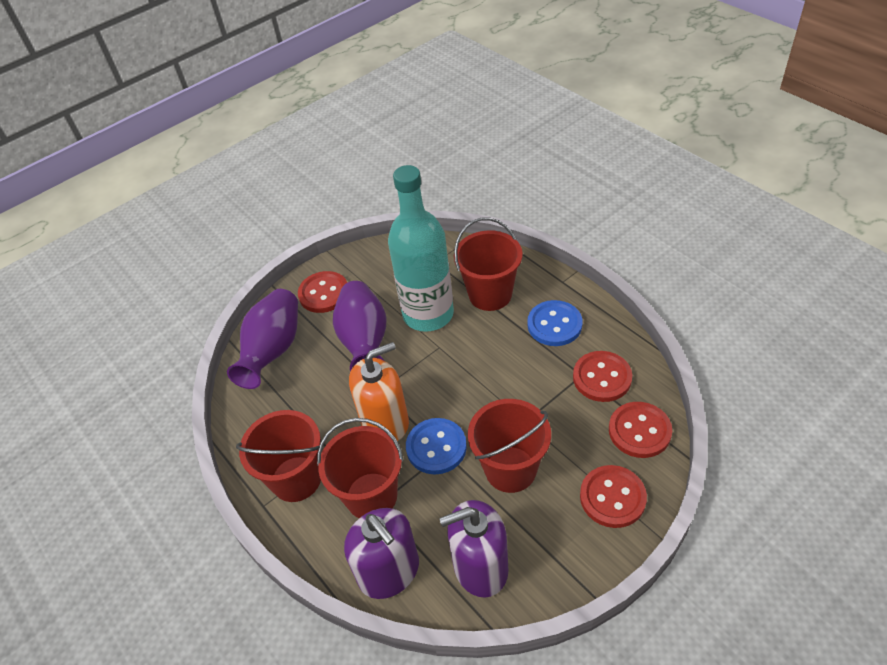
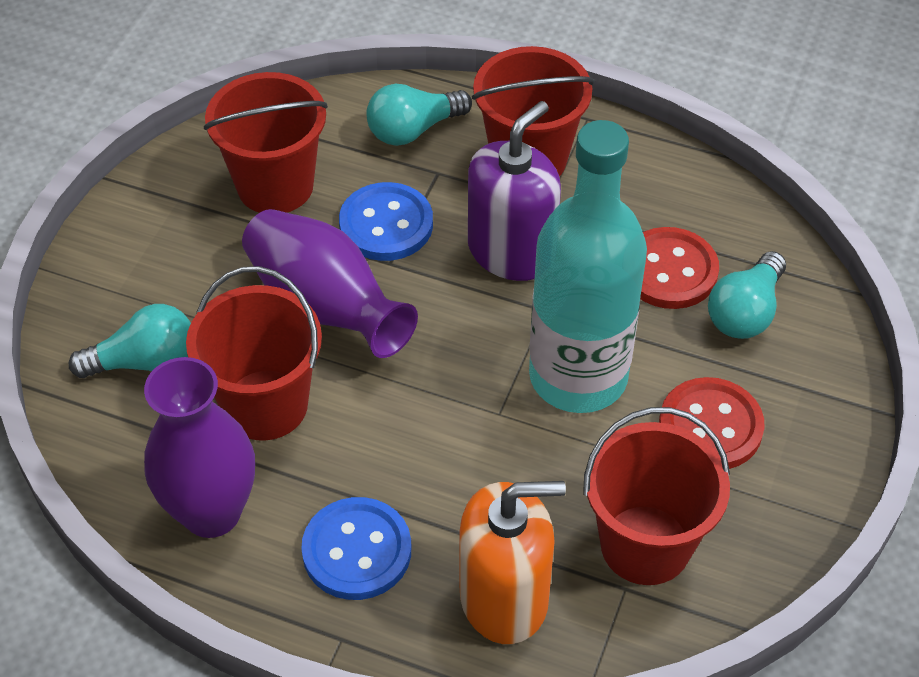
purple soap dispenser: 2 -> 1
red button: 4 -> 2
turquoise light bulb: 0 -> 3

